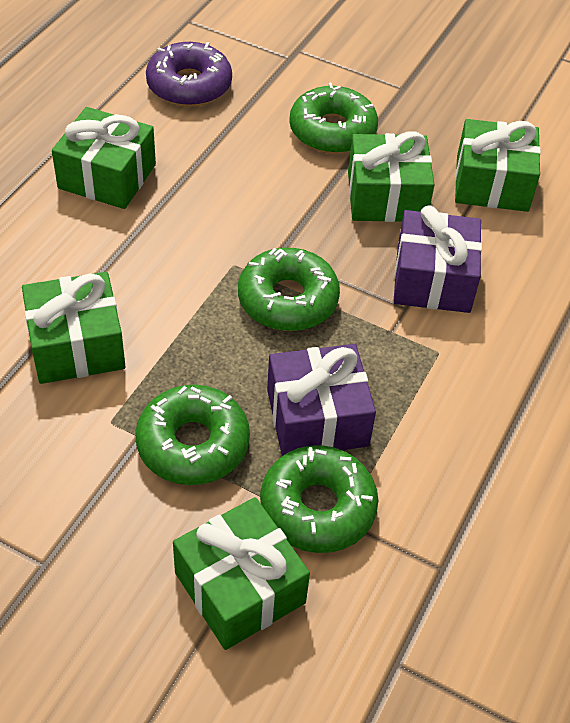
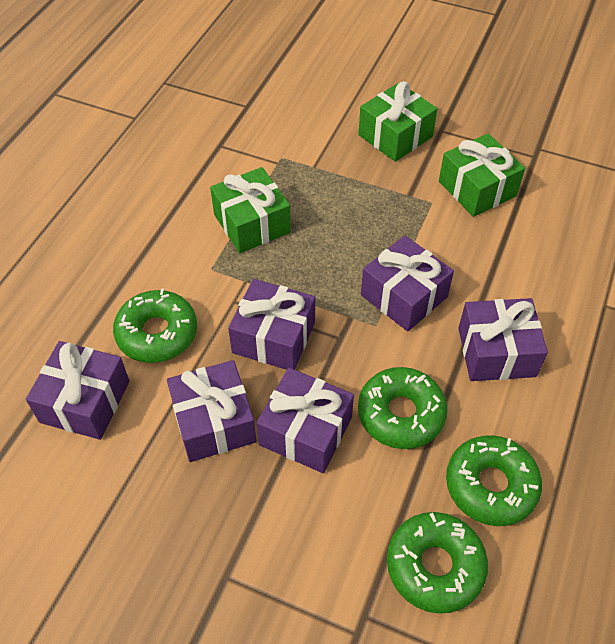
green gift: 5 -> 3
purple donut: 1 -> 0
purple gift: 2 -> 6

